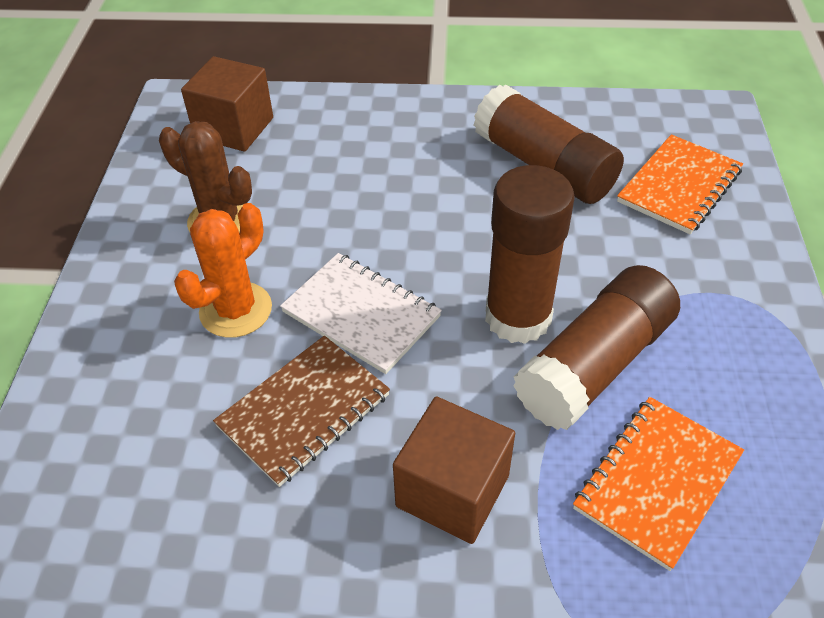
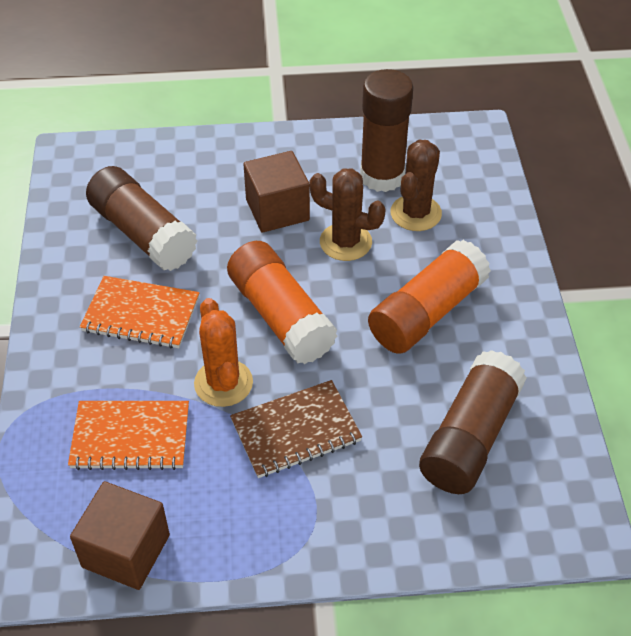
brown cactus: 1 -> 2
orange glue stick: 0 -> 2
white notebook: 1 -> 0

